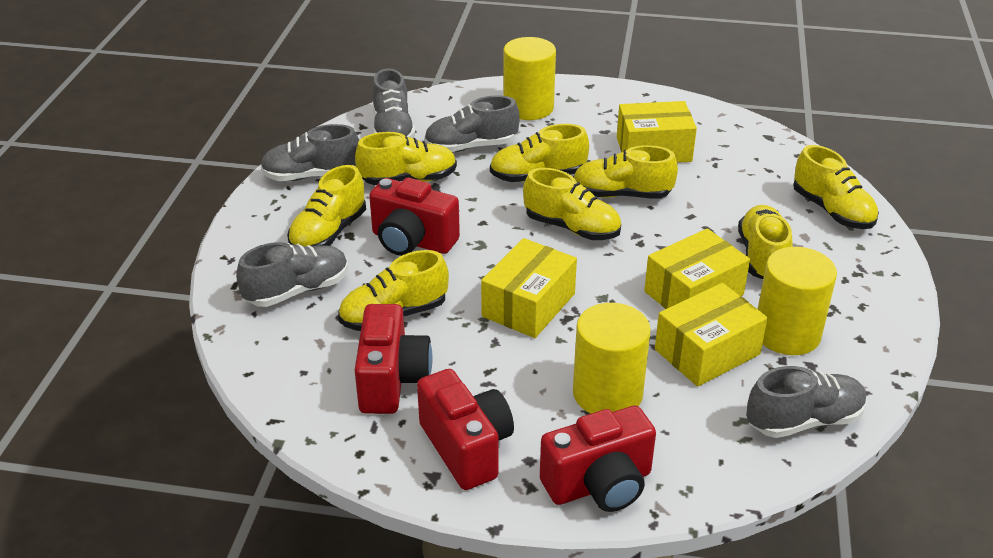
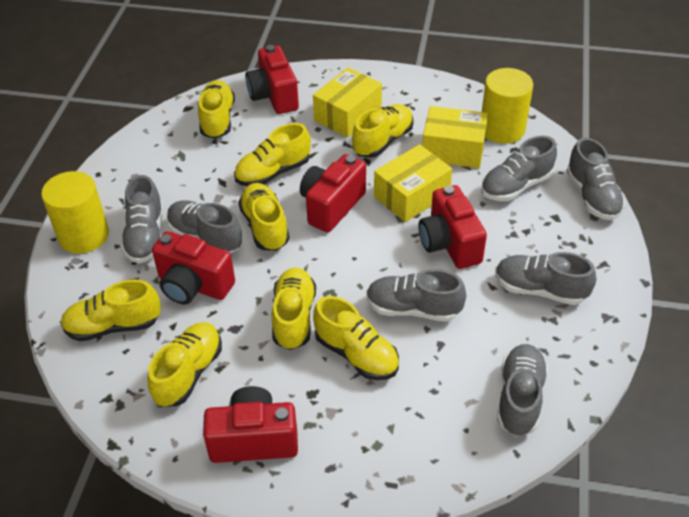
grey shoe: 5 -> 7
red camera: 4 -> 5
yellow box: 4 -> 3
yellow cylinder: 3 -> 2

